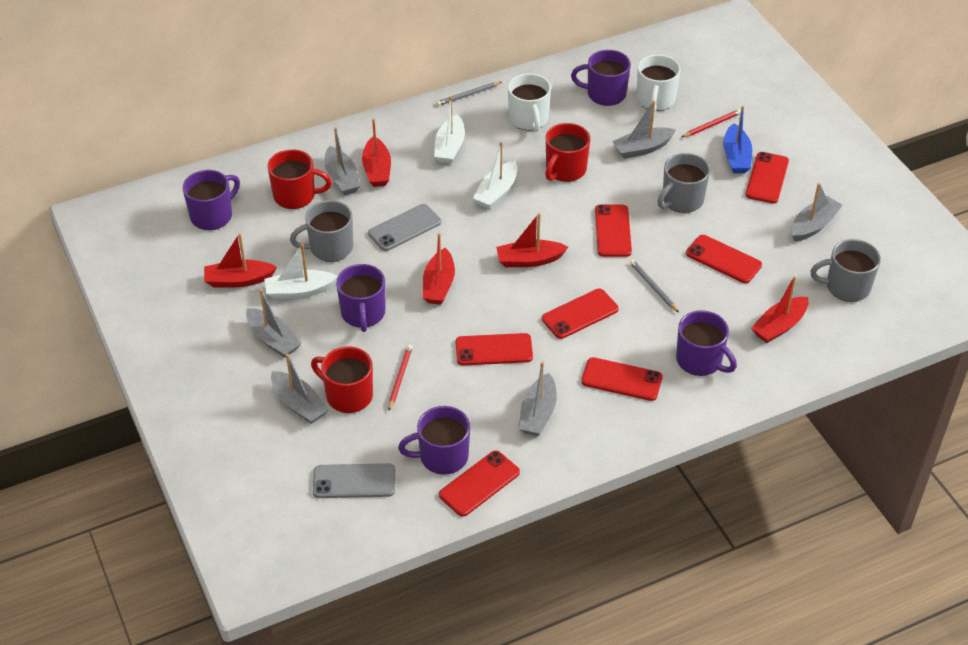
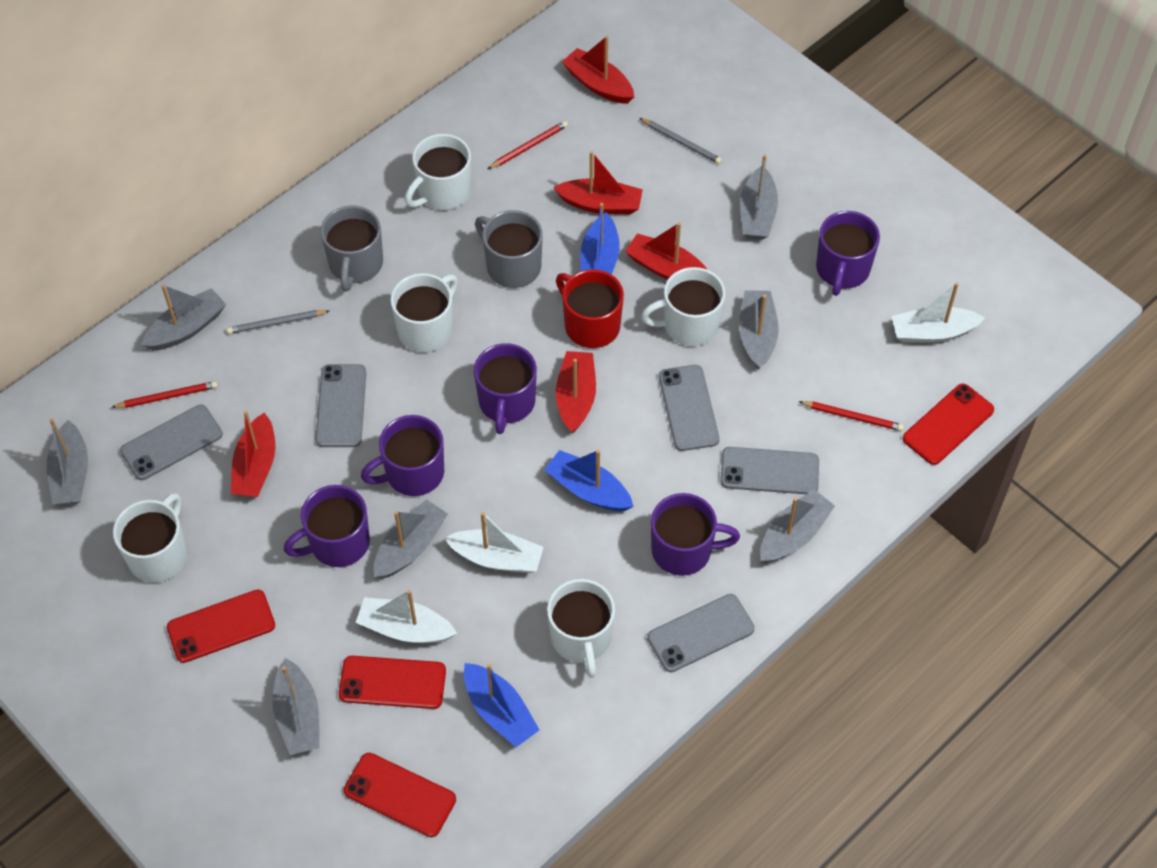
blue boat: 1 -> 3
grey boat: 6 -> 7
grey mug: 3 -> 2
grey phone: 2 -> 5
red mug: 3 -> 1
red pencil: 2 -> 3
red phone: 7 -> 4
white mug: 2 -> 5

